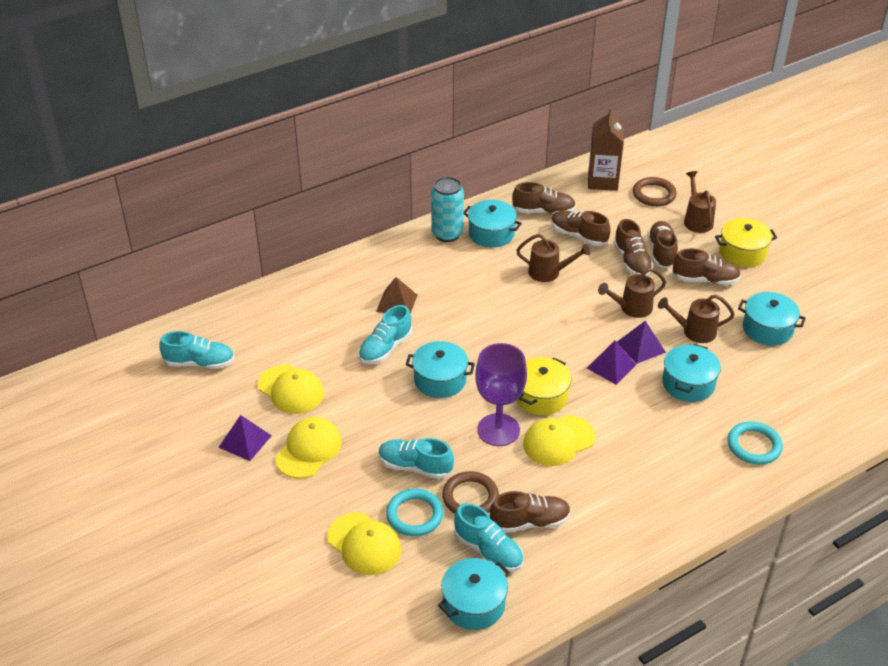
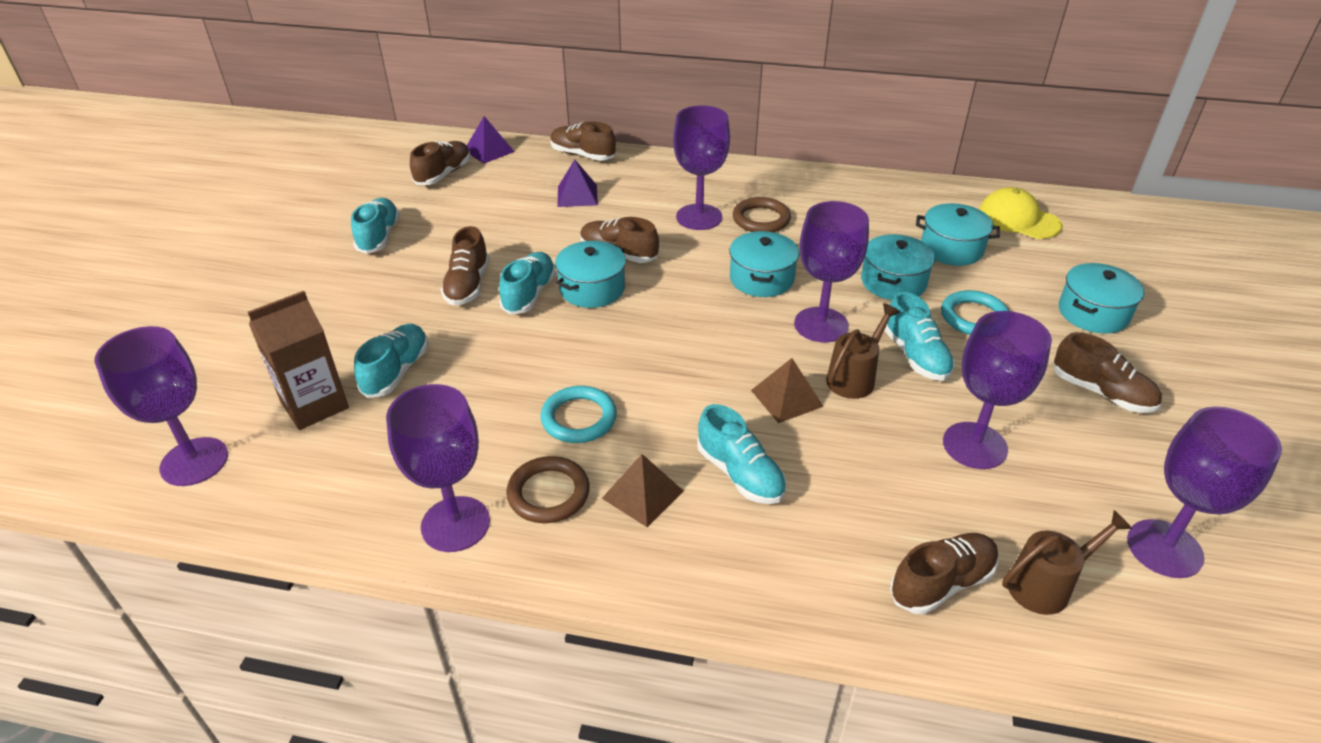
brown pyramid: 1 -> 2
brown watering can: 4 -> 2
purple goblet: 1 -> 6
purple pyramid: 3 -> 2
turquoise can: 1 -> 0
turquoise shoe: 4 -> 5
yellow cap: 4 -> 1
yellow pot: 2 -> 0

